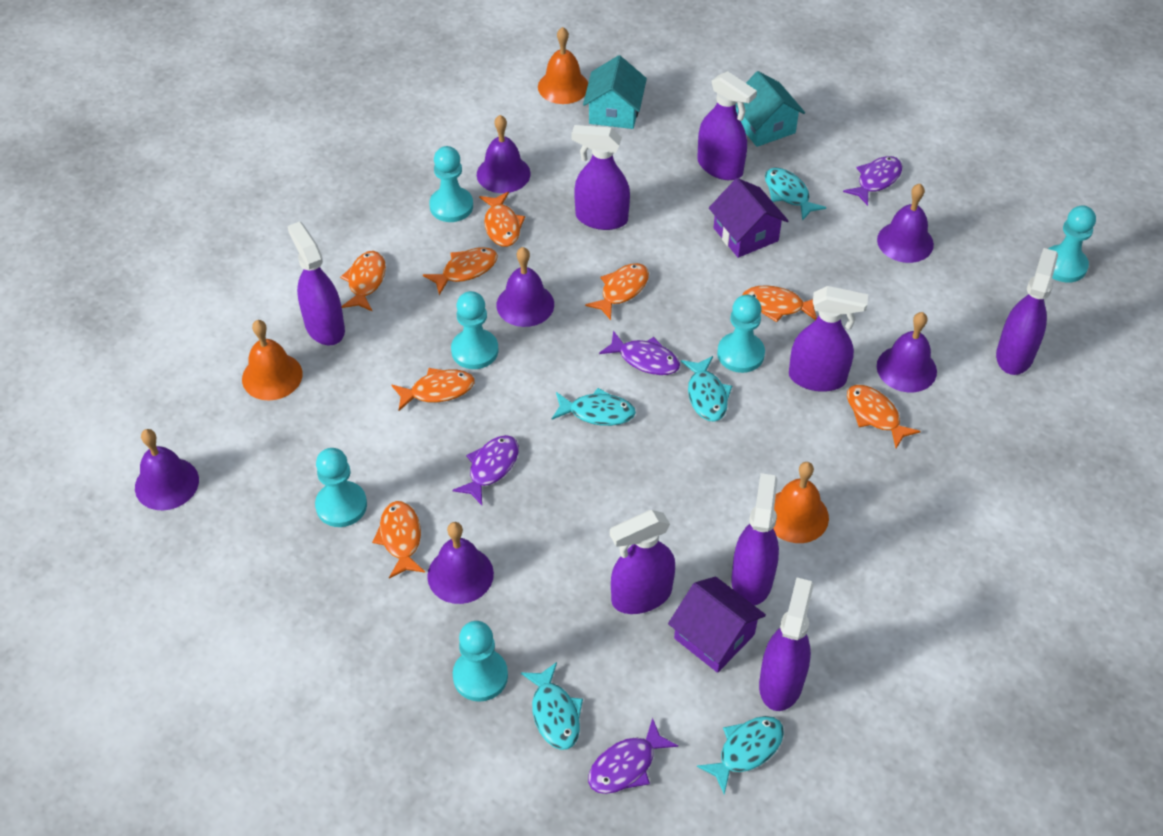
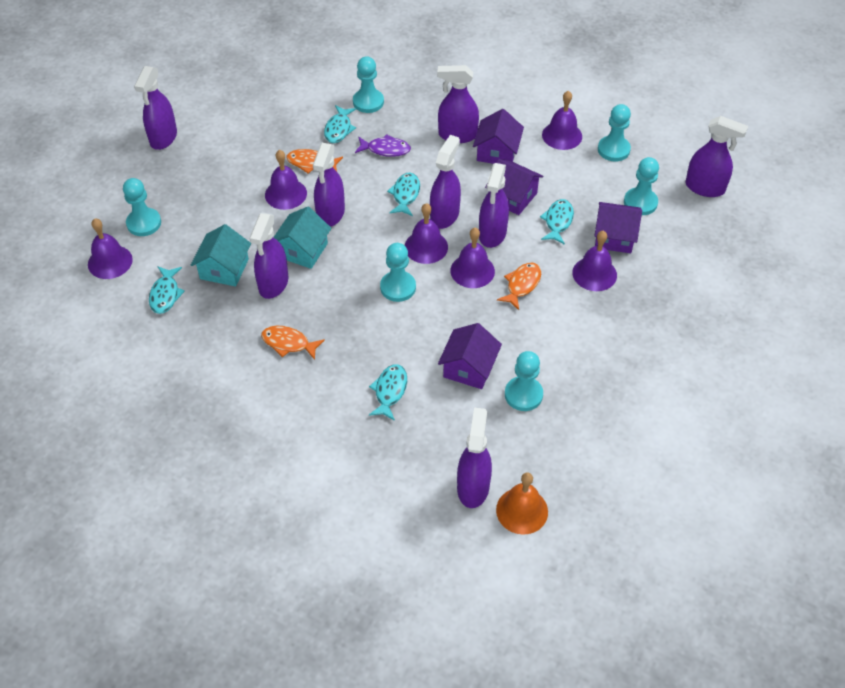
orange bell: 3 -> 1
orange fish: 8 -> 3
purple fish: 4 -> 1
purple house: 2 -> 4

